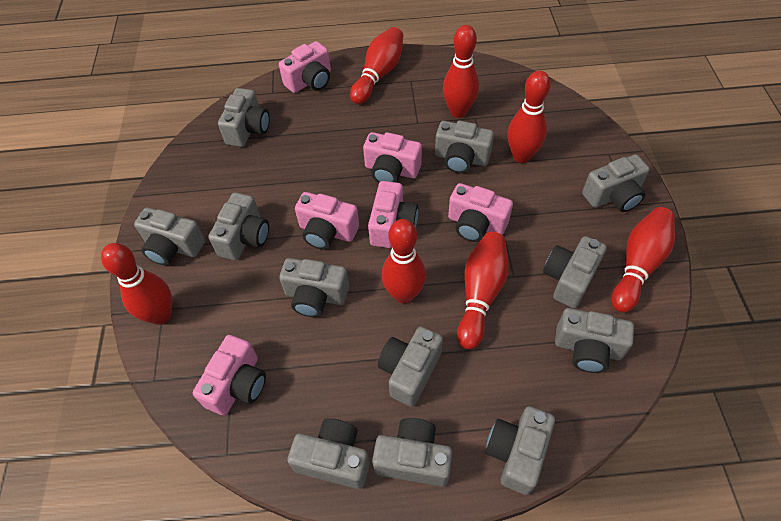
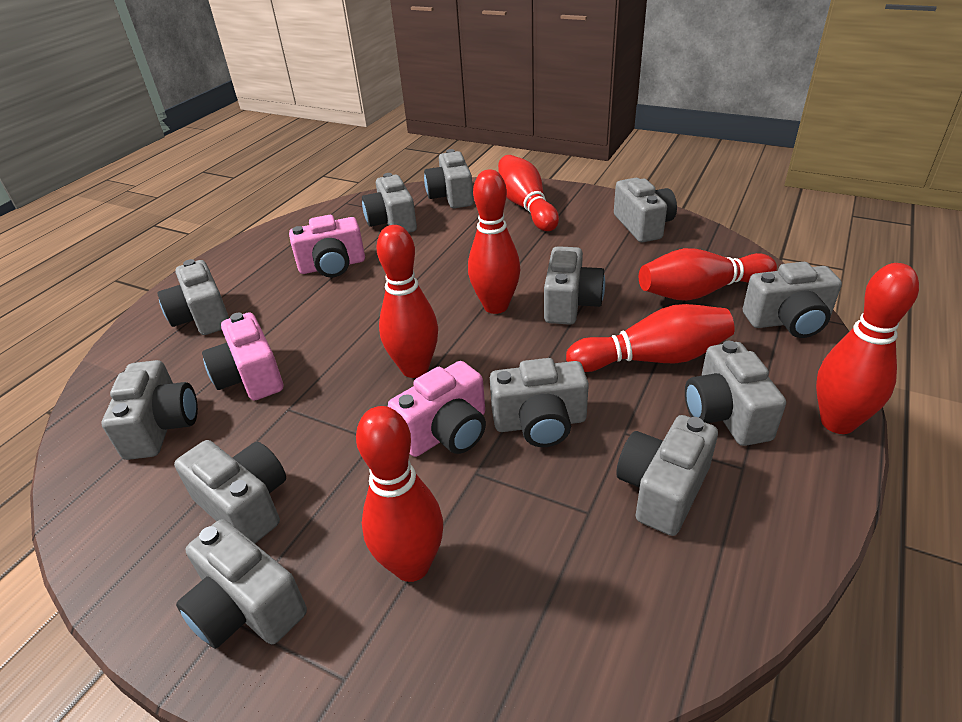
pink camera: 6 -> 3

